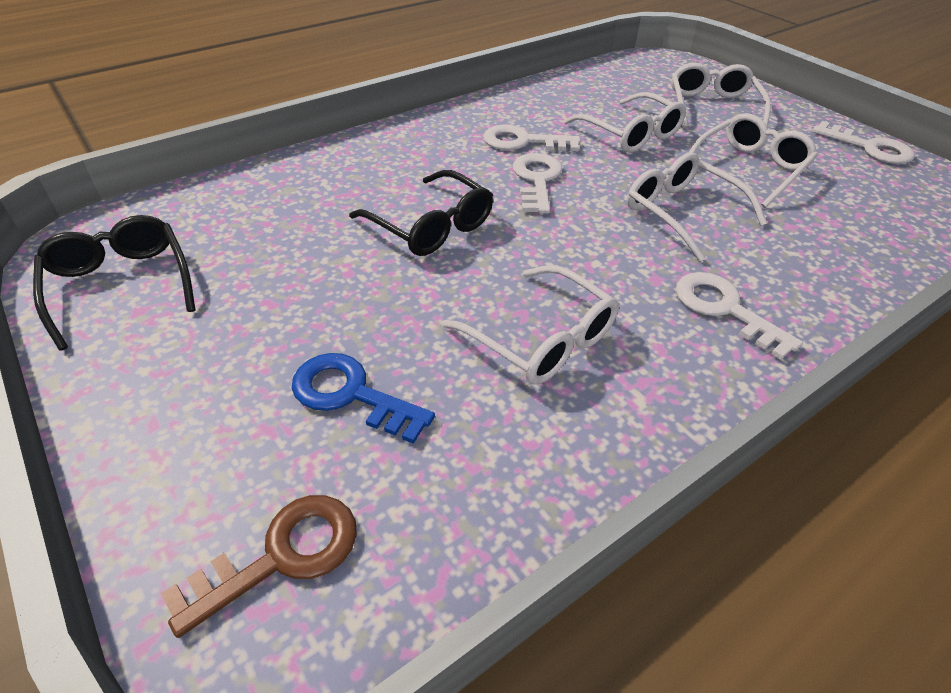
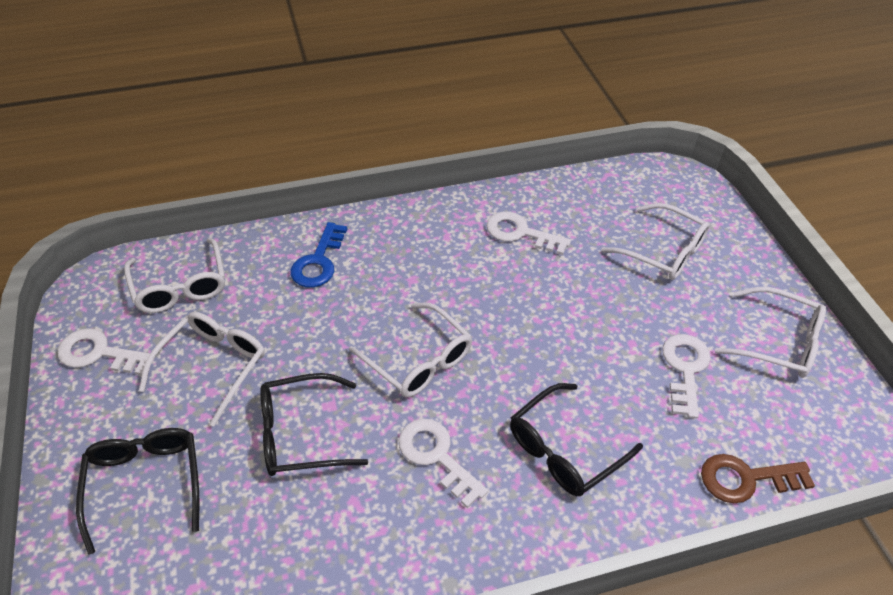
black glasses: 2 -> 3

